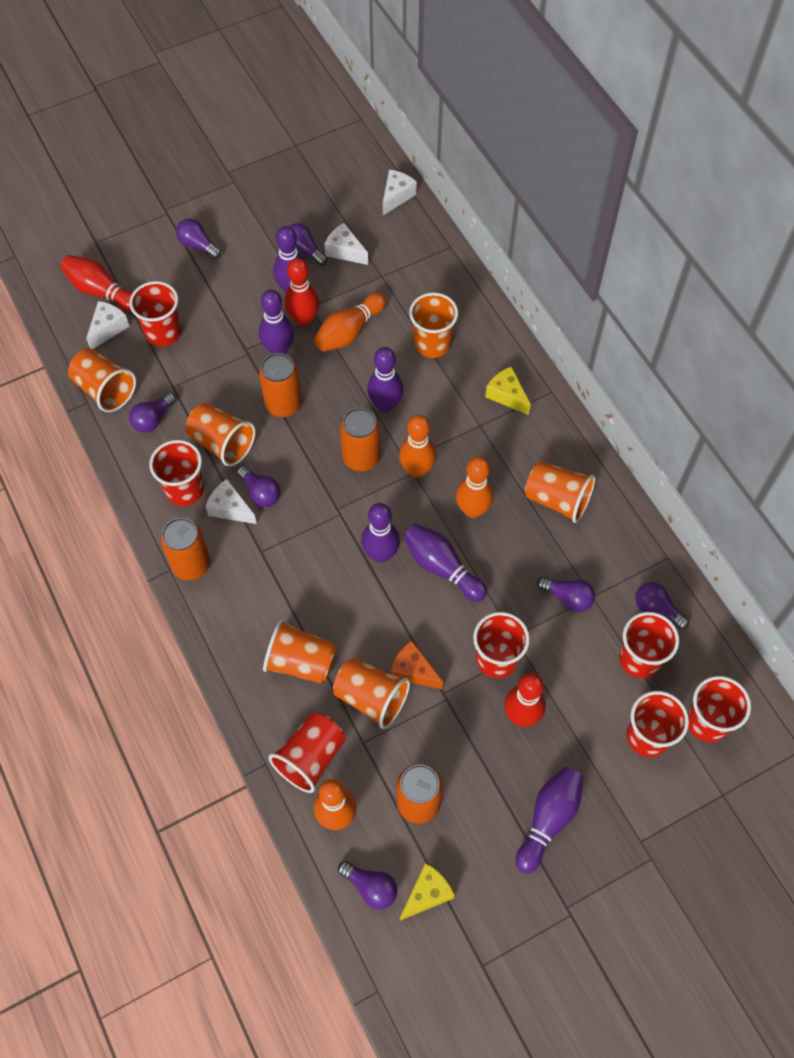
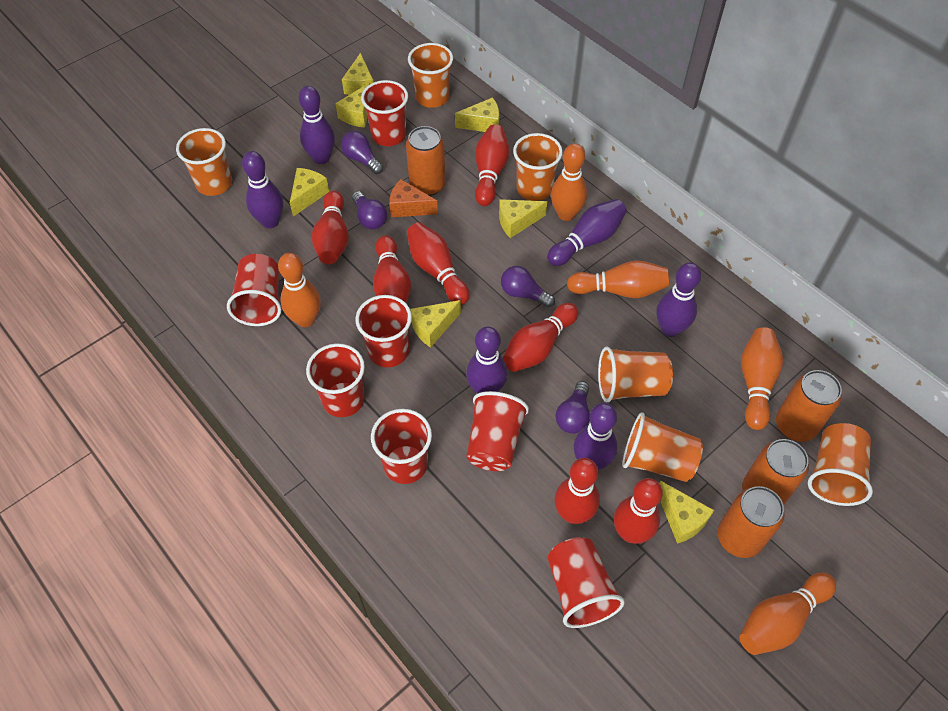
orange bowling pin: 4 -> 5
purple light bulb: 7 -> 4
red bowling pin: 3 -> 7
white cheese: 4 -> 0
yellow cheese: 2 -> 7

